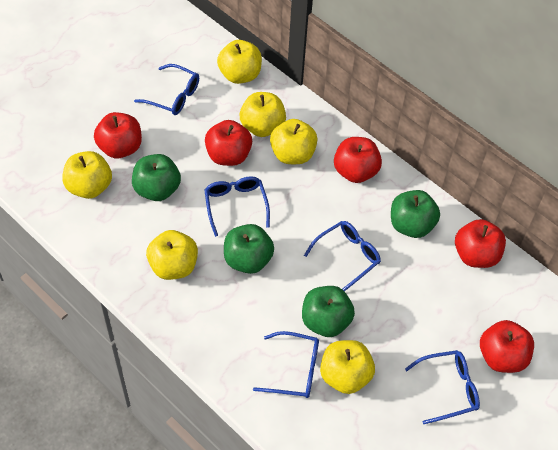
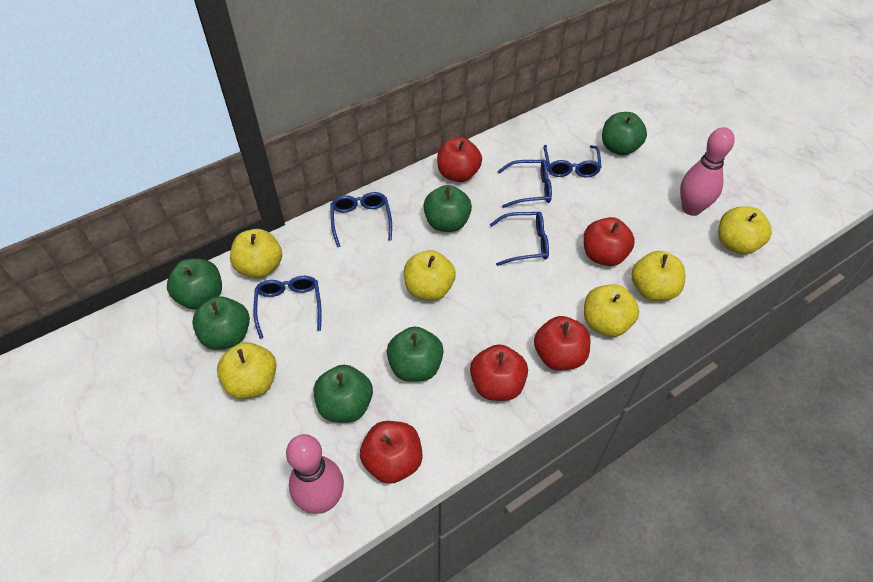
green apple: 4 -> 6
pink bowling pin: 0 -> 2

